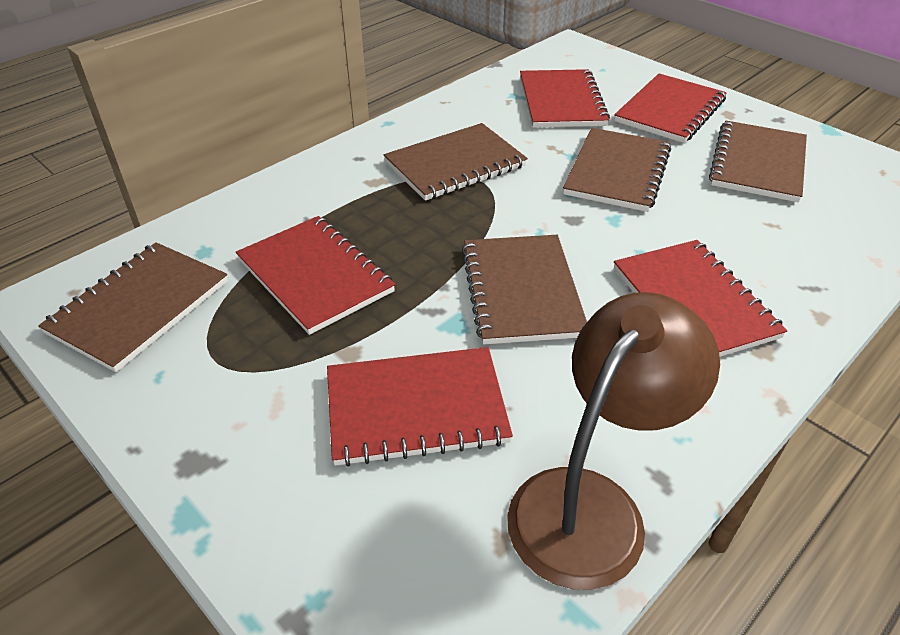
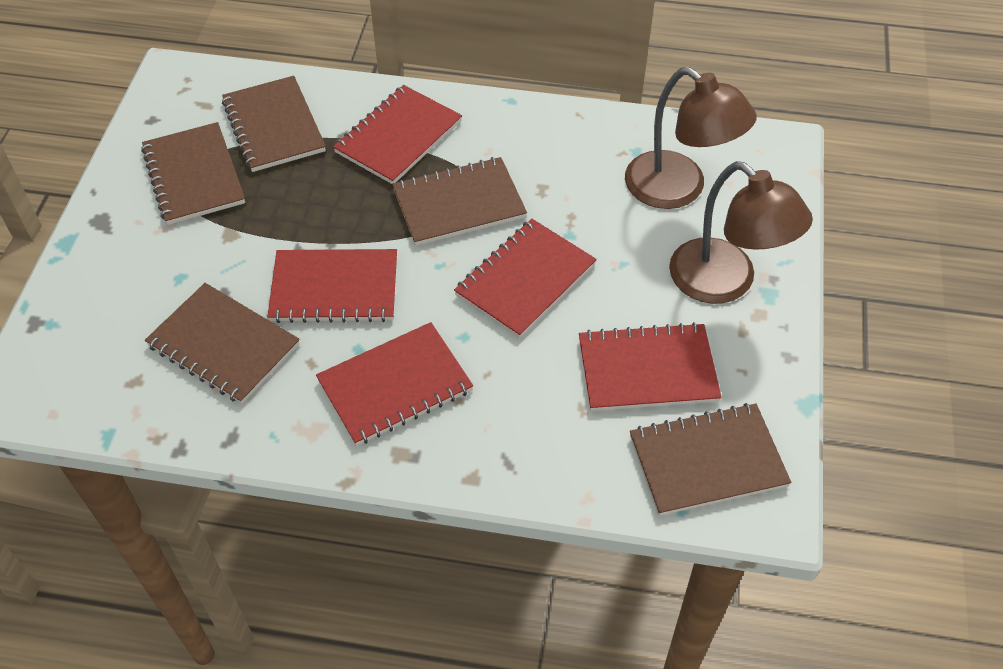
brown lamp: 1 -> 2

